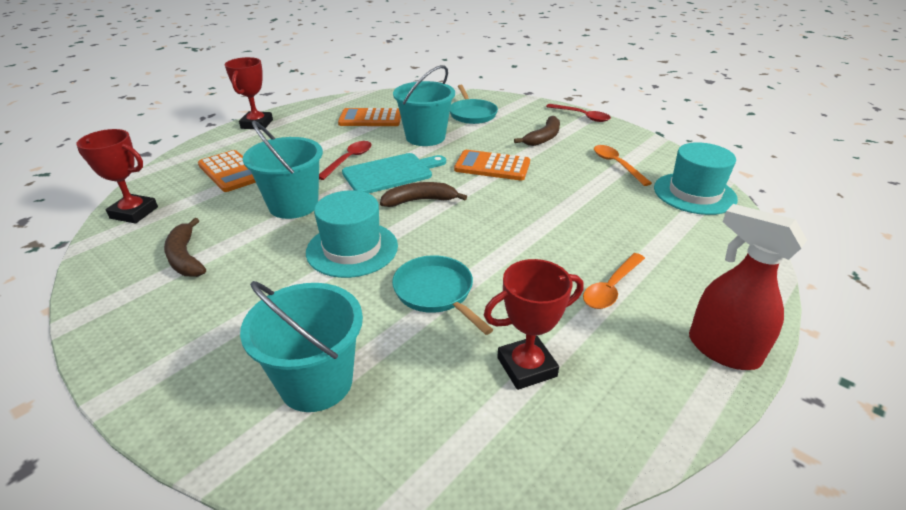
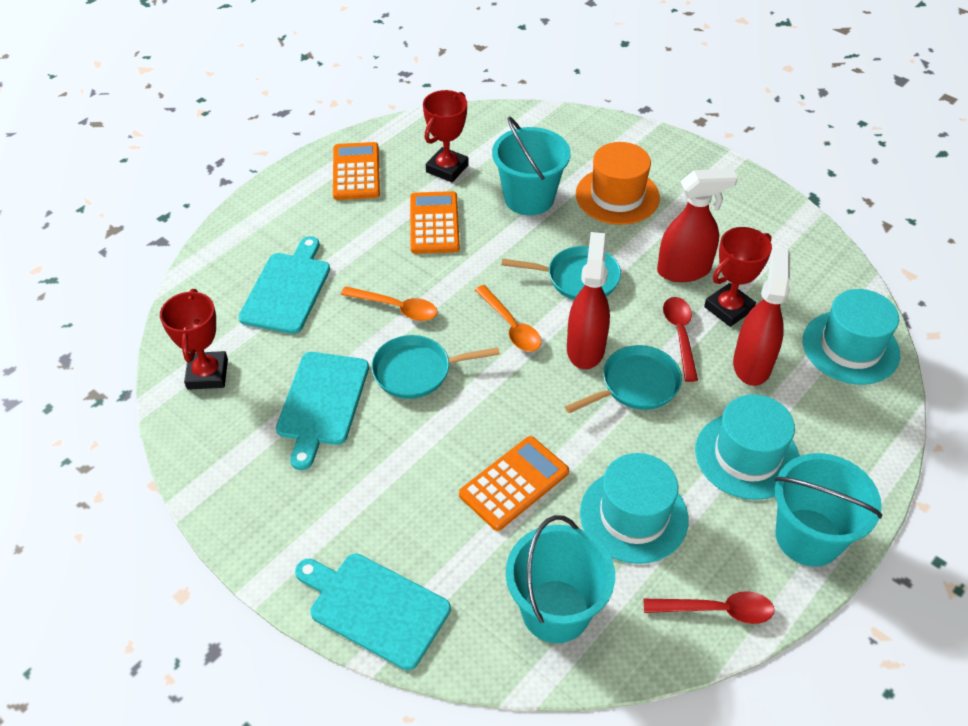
brown banana: 3 -> 0
orange hat: 0 -> 1
red spray bottle: 1 -> 3
turquoise cutting board: 1 -> 3
turquoise hat: 2 -> 3
turquoise pan: 2 -> 3

